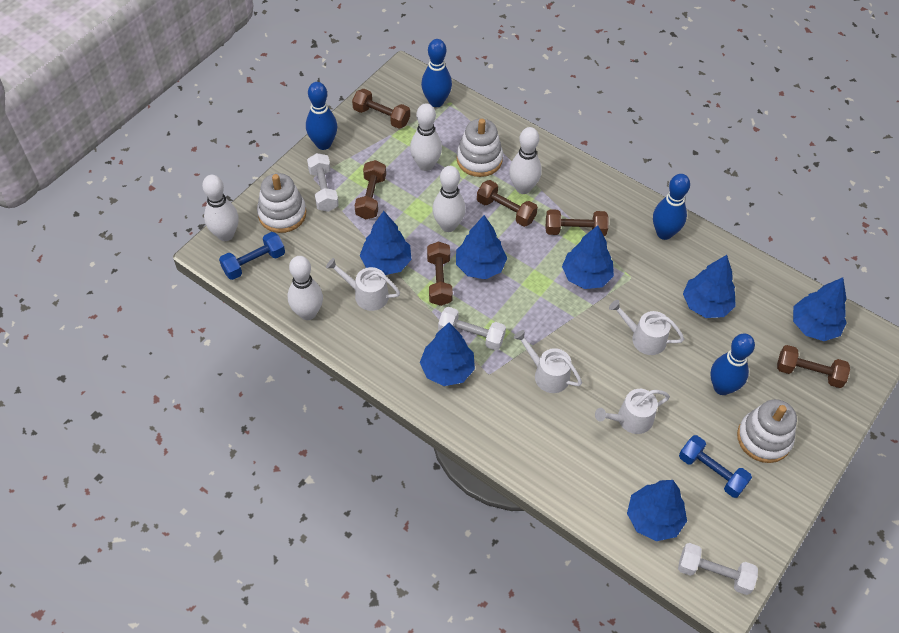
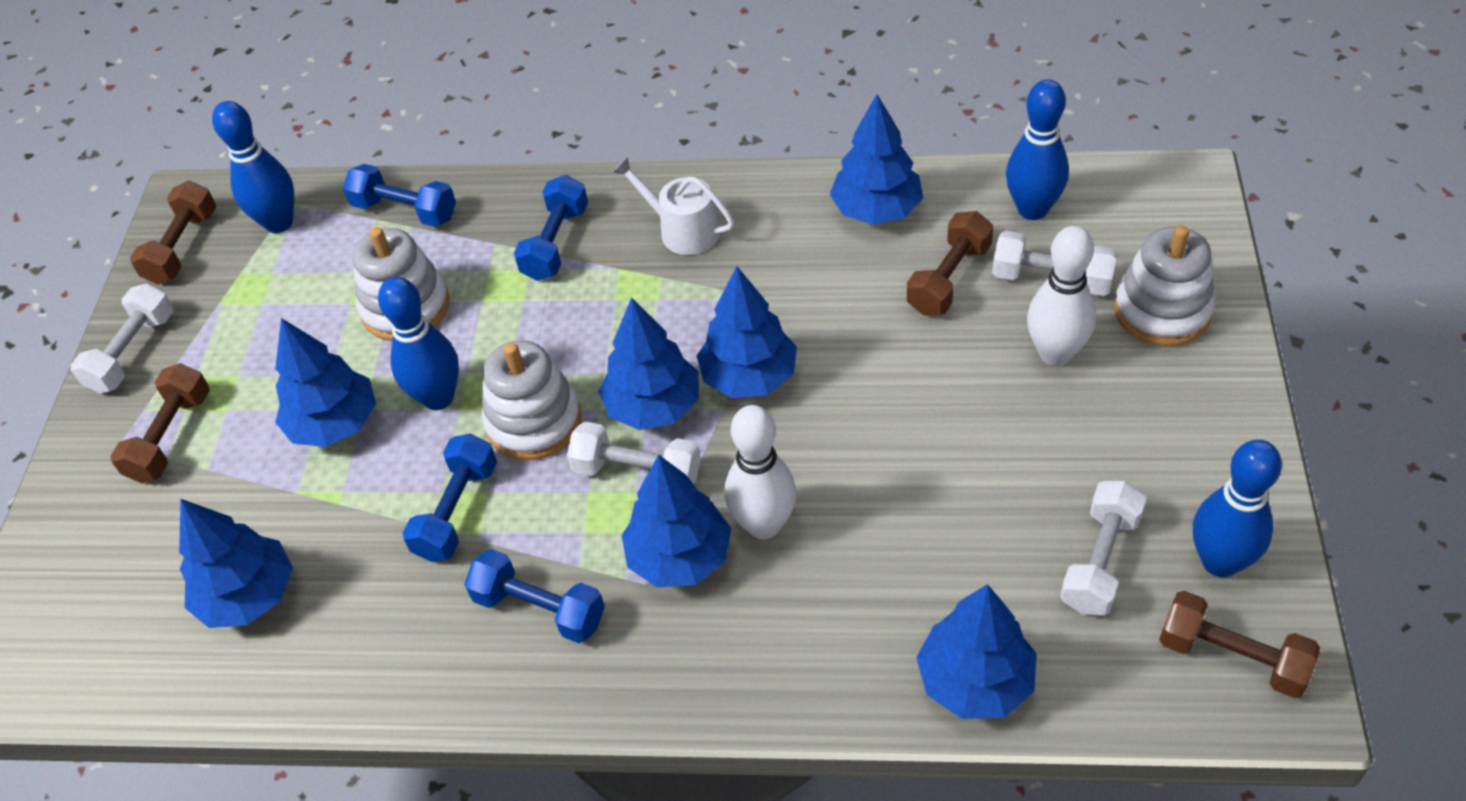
blue dumbbell: 2 -> 4
brown dumbbell: 6 -> 4
white bowling pin: 5 -> 2
white dumbbell: 3 -> 4
white watering can: 4 -> 1

